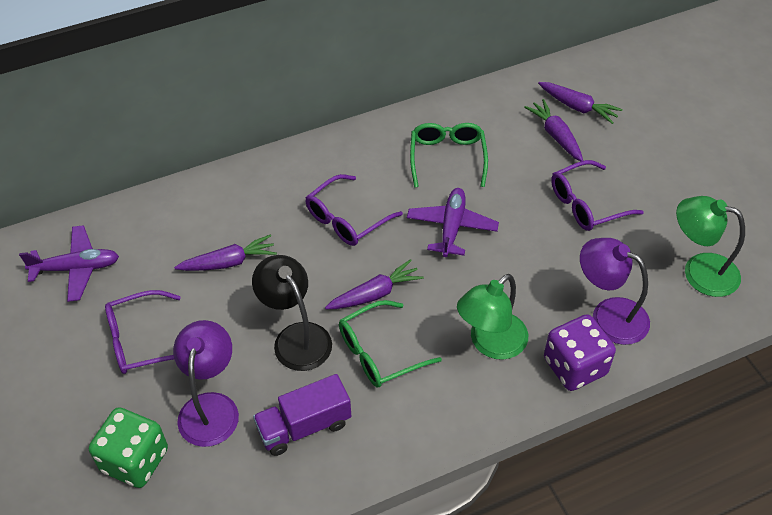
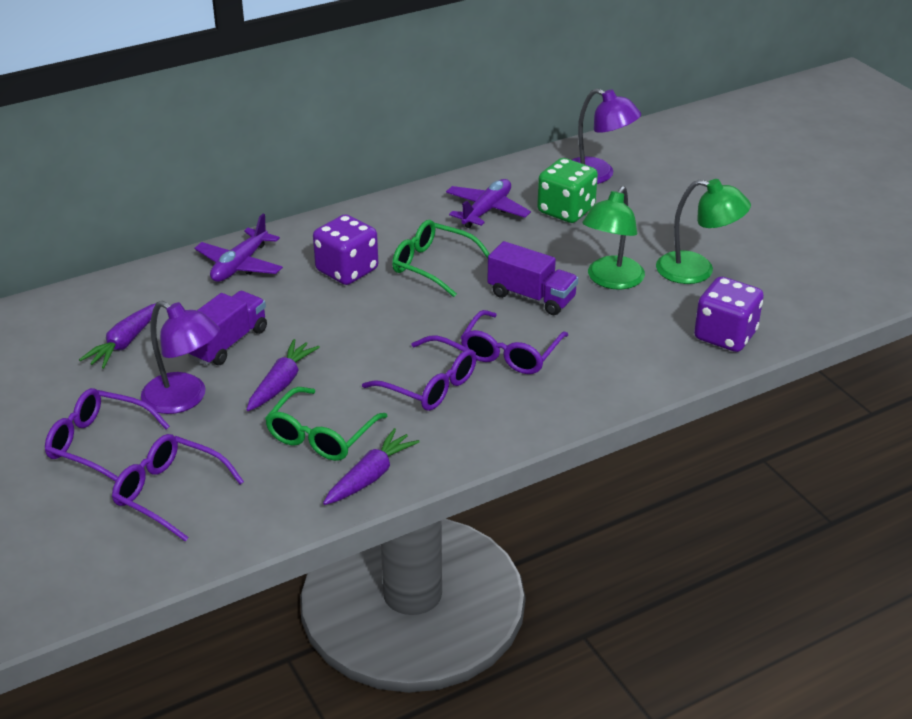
black lamp: 1 -> 0
purple carrot: 4 -> 3
purple dice: 1 -> 2
purple glasses: 3 -> 4
purple truck: 1 -> 2

